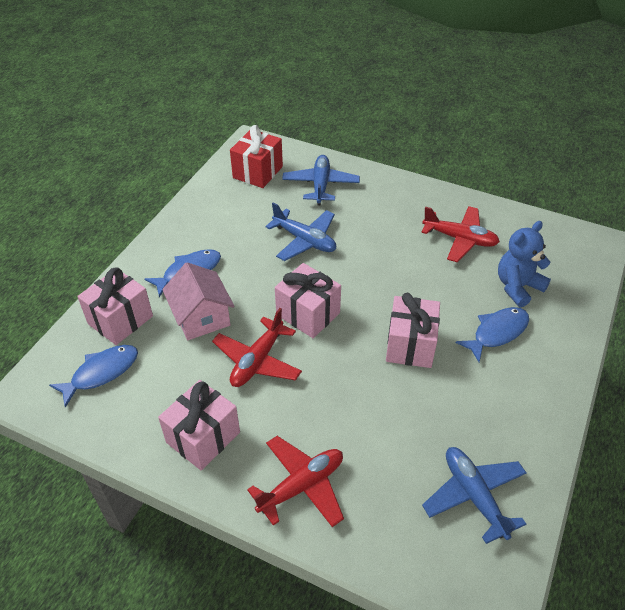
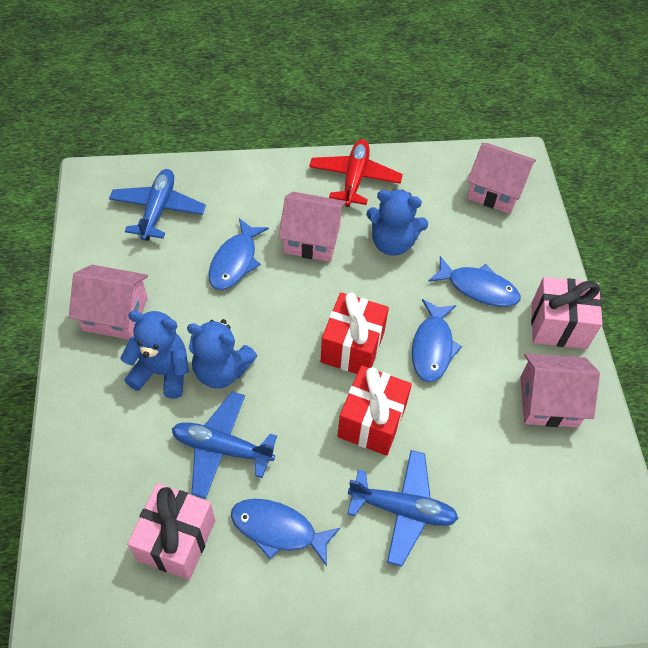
blue fish: 3 -> 4
blue teddy bear: 1 -> 3
pink gift: 4 -> 2
pink house: 1 -> 4
red gift: 1 -> 2
red plane: 3 -> 1

